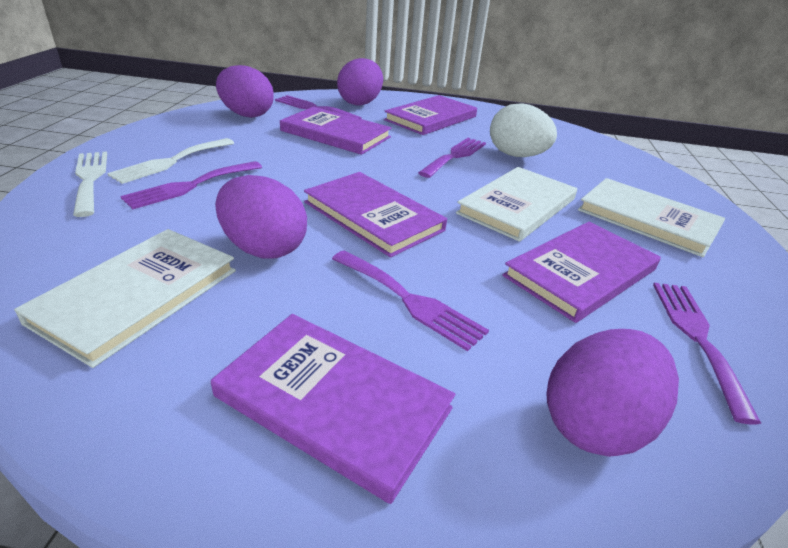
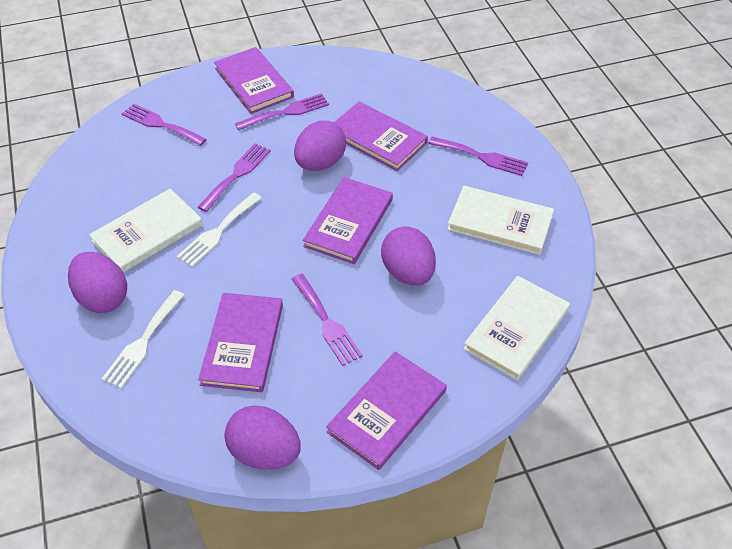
white egg: 1 -> 0

